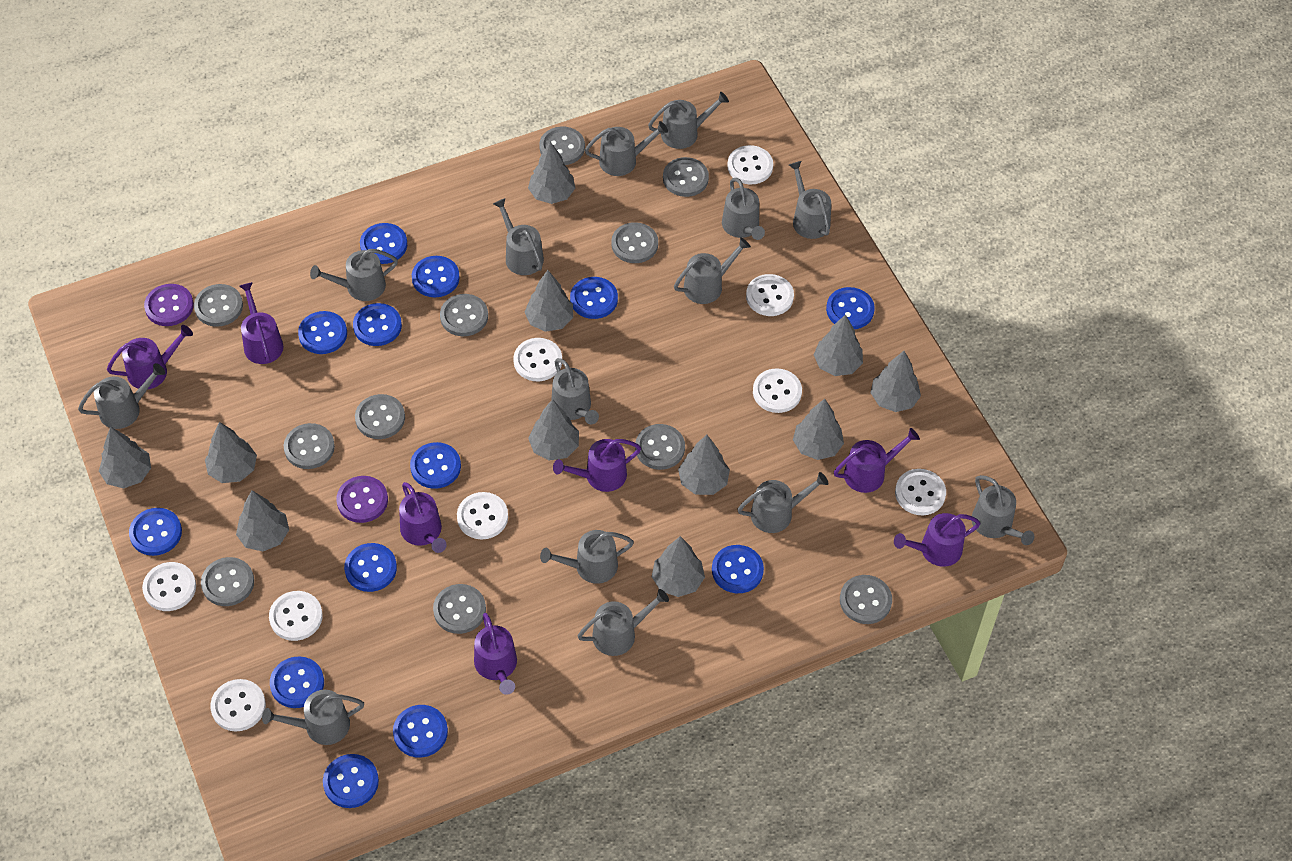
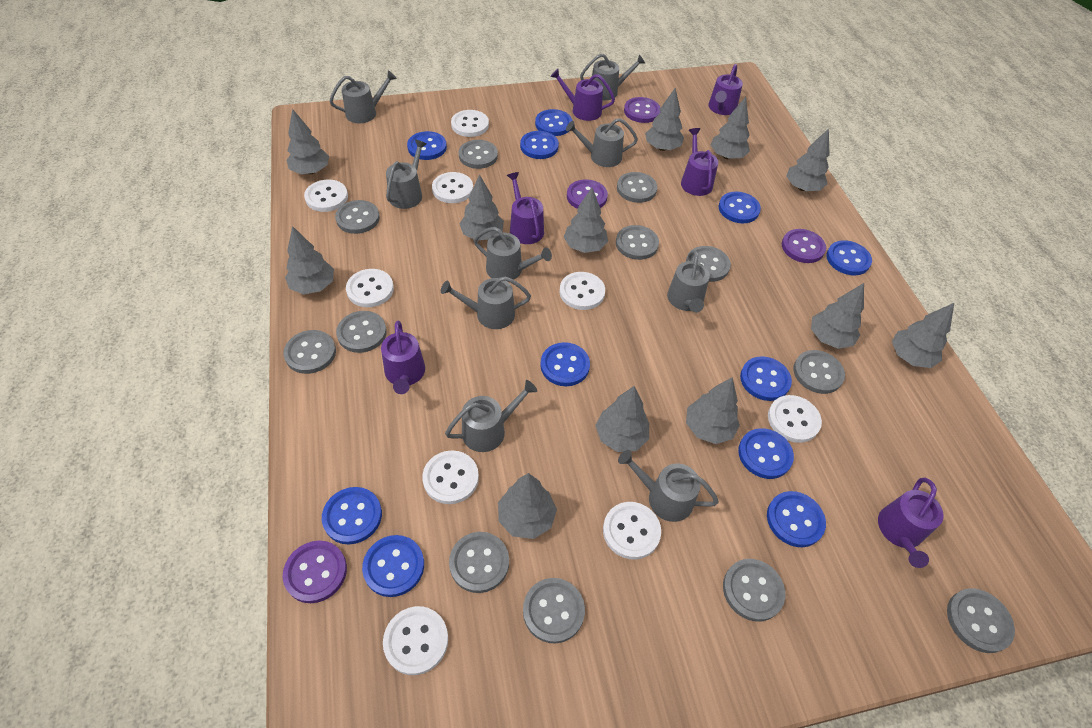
blue button: 13 -> 11
grey button: 11 -> 12
grey tree: 11 -> 12
grey watering can: 14 -> 9
purple button: 2 -> 4
purple watering can: 7 -> 6

